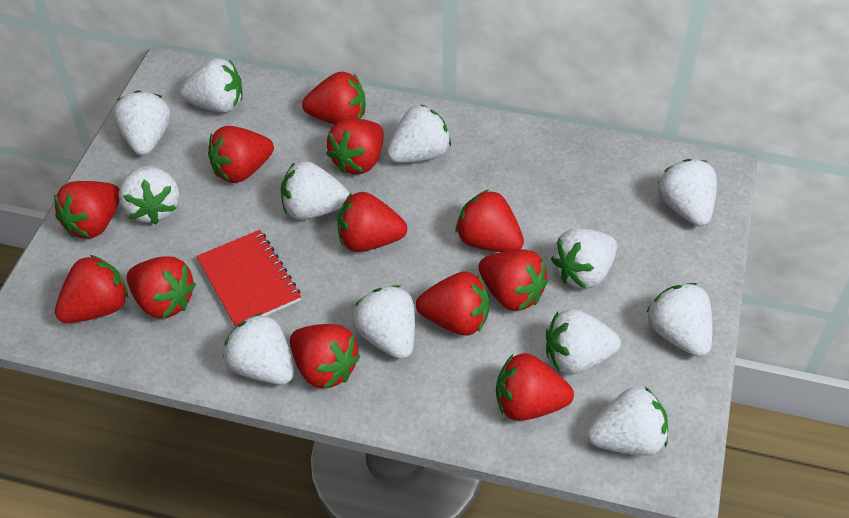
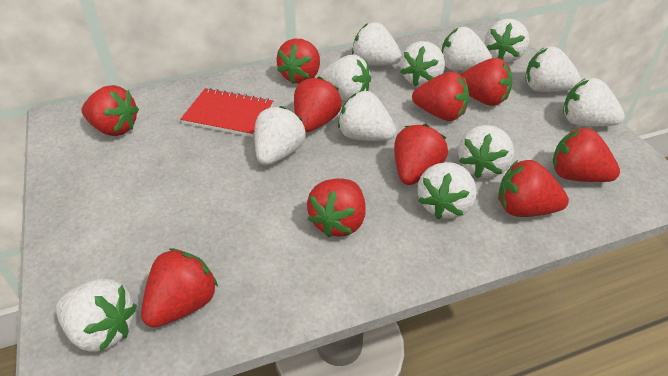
red strawberry: 12 -> 10

